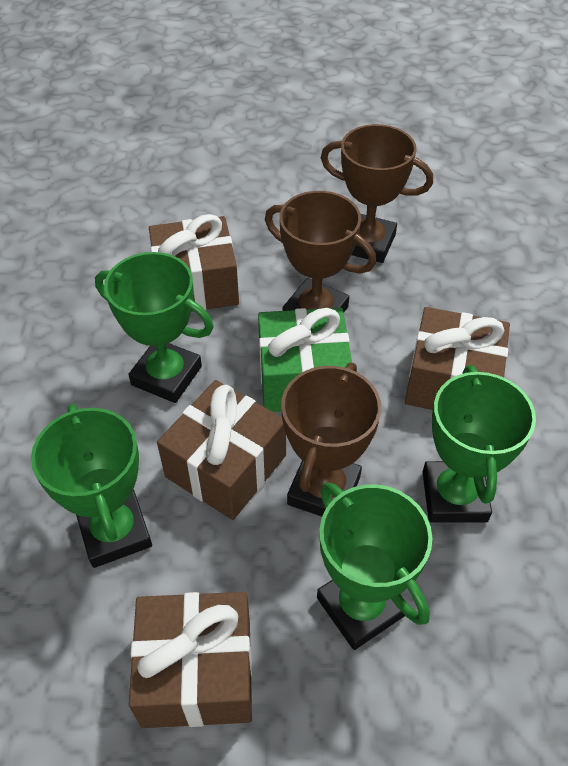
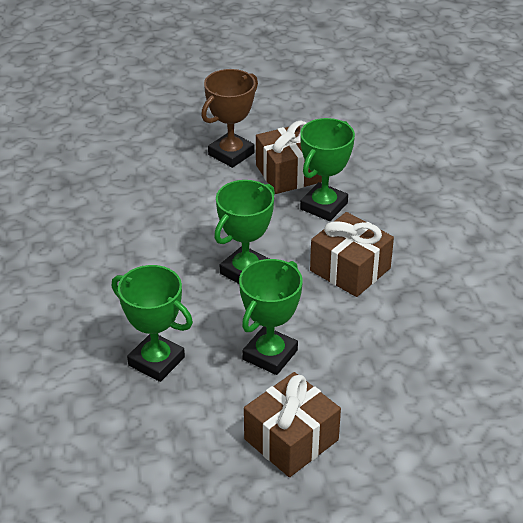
brown gift: 4 -> 3
brown trophy: 3 -> 1
green gift: 1 -> 0

